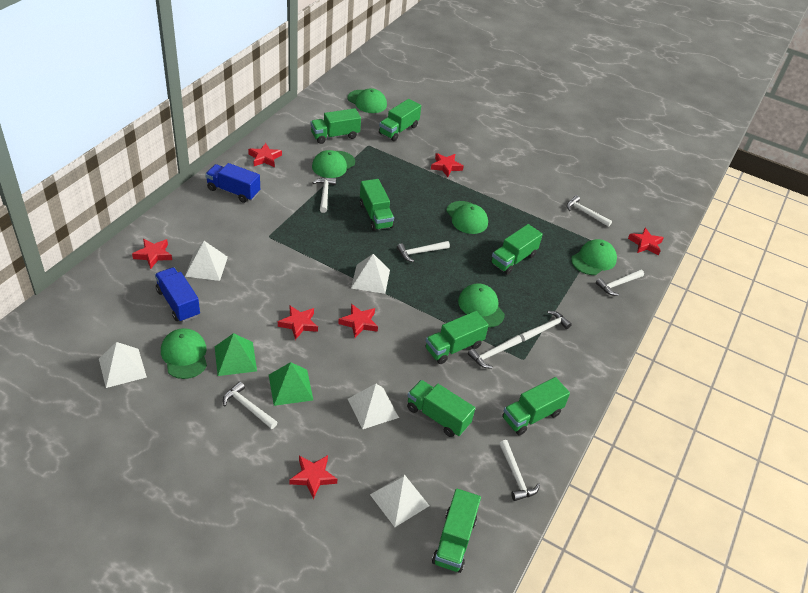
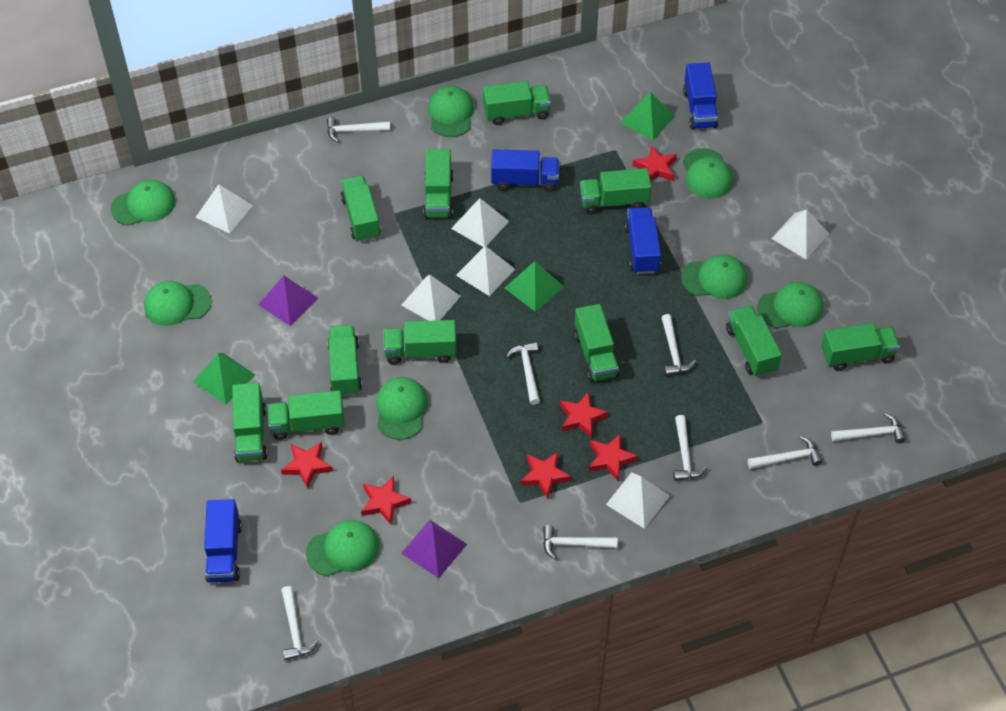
blue truck: 2 -> 4
green cap: 6 -> 8
green pyramid: 2 -> 3
green truck: 8 -> 11
purple pyramid: 0 -> 2
red star: 7 -> 6
white pyramid: 5 -> 6

